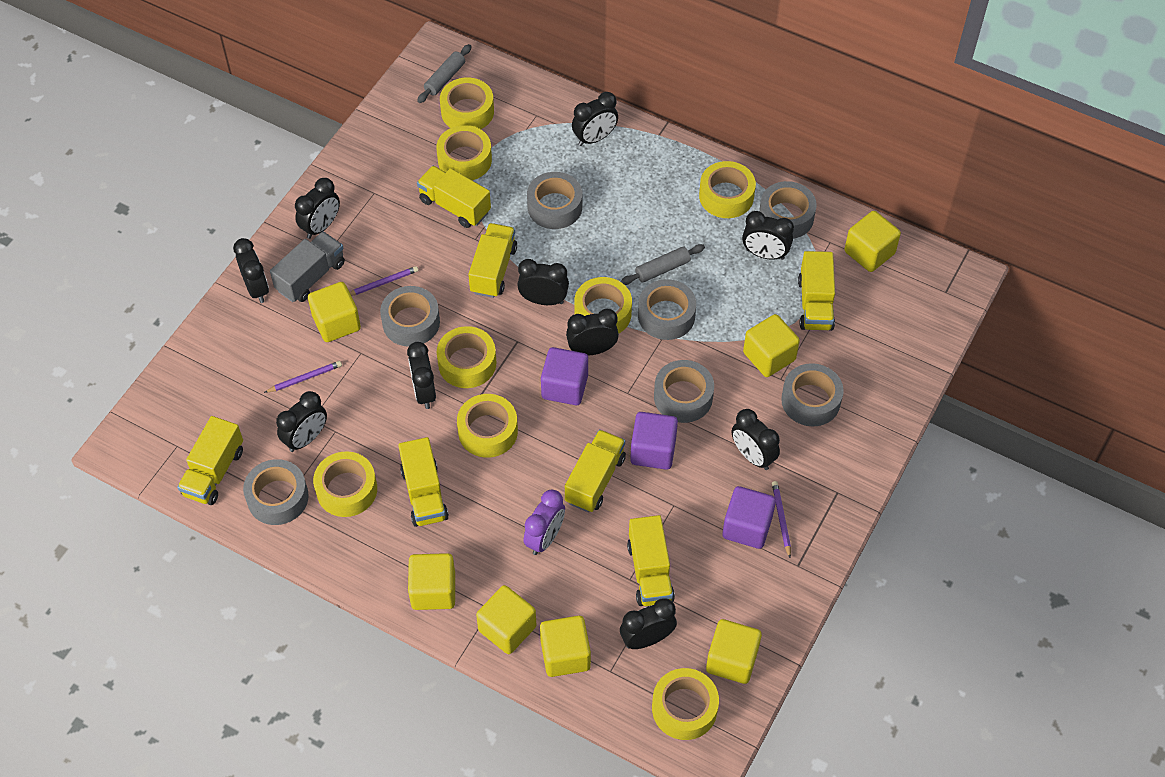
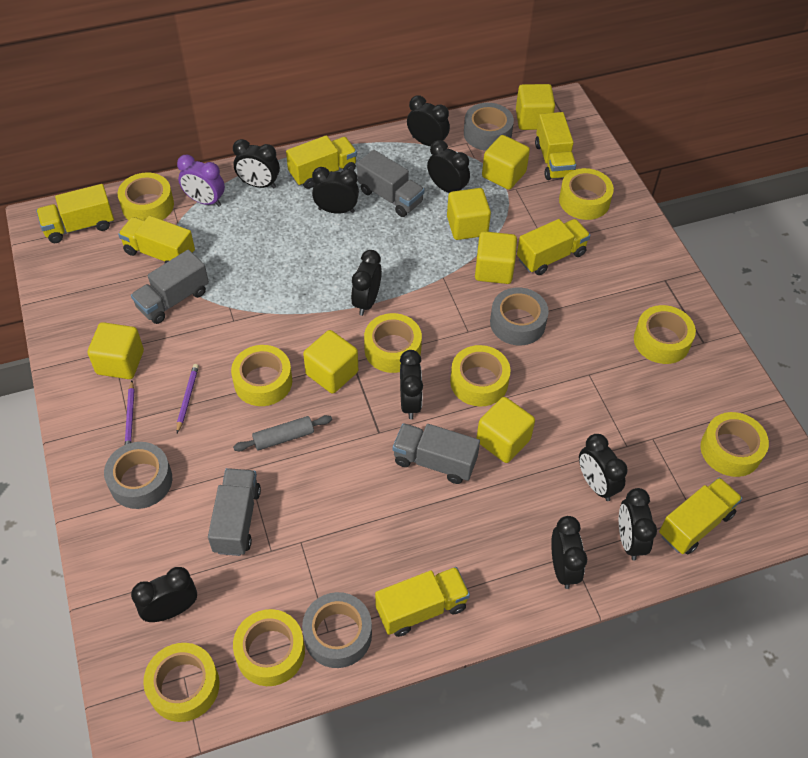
grey rolling pin: 2 -> 1
grey tape: 7 -> 4
grey truck: 1 -> 4
purple cube: 3 -> 0
purple pencil: 3 -> 2
yellow tape: 8 -> 9

